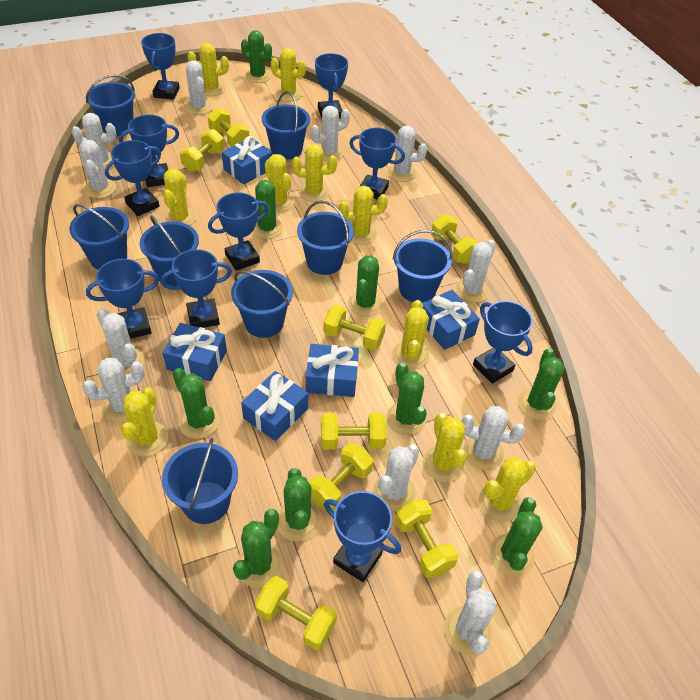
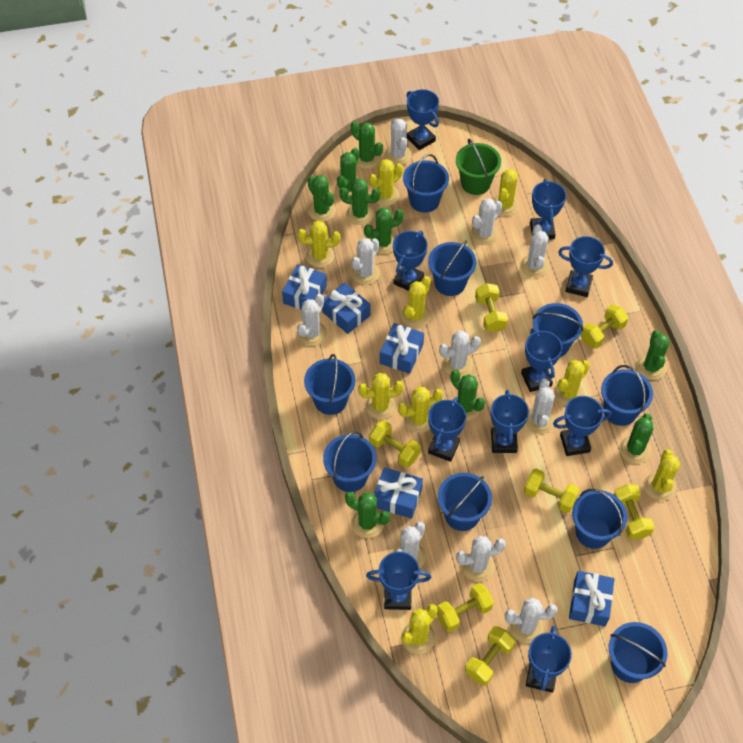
blue bucket: 8 -> 9
green bucket: 0 -> 1
white cactus: 11 -> 10
yellow cactus: 10 -> 9
yellow dumbbell: 8 -> 7

